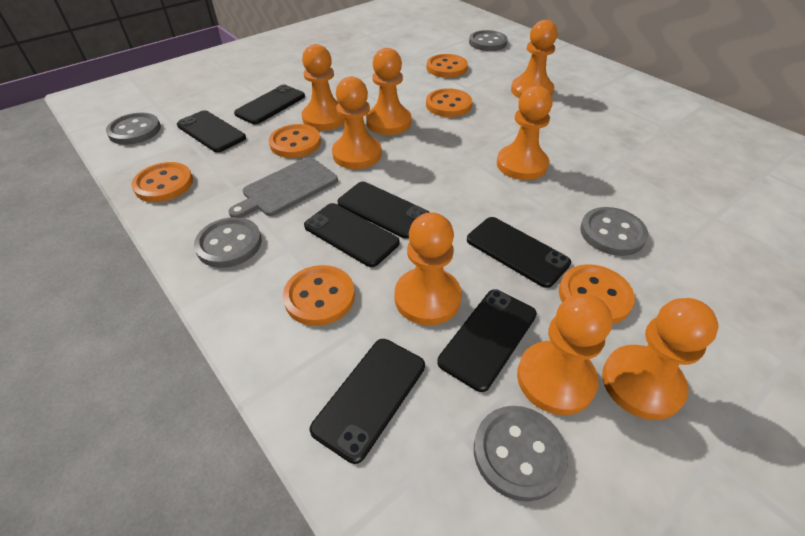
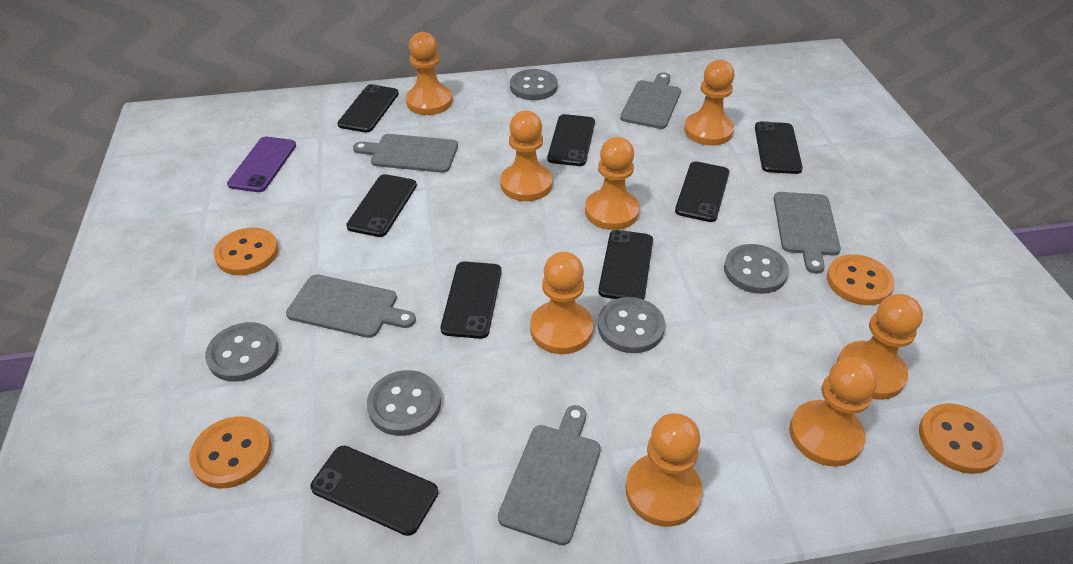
black phone: 7 -> 8
grey cutting board: 1 -> 5
orange button: 6 -> 4
purple phone: 0 -> 1

